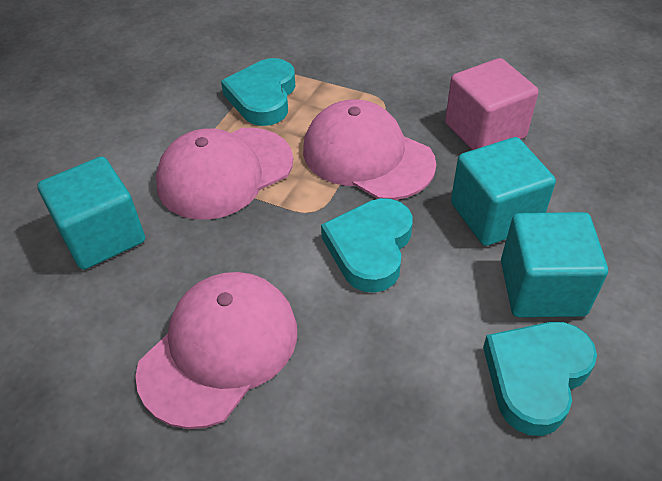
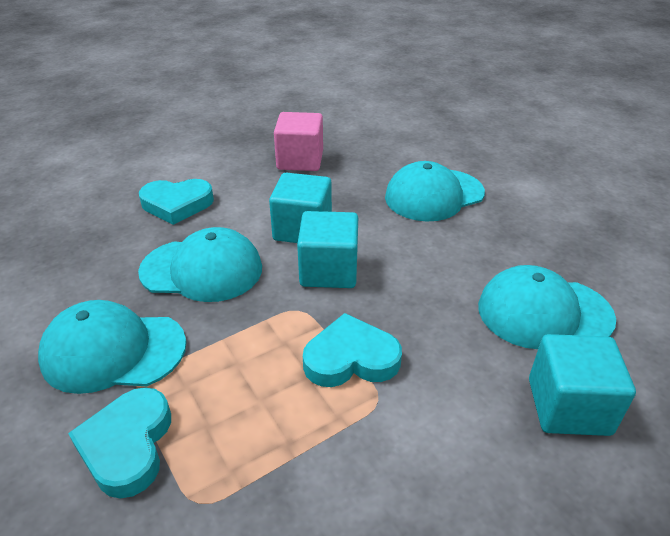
pink cap: 3 -> 0
turquoise cap: 0 -> 4

